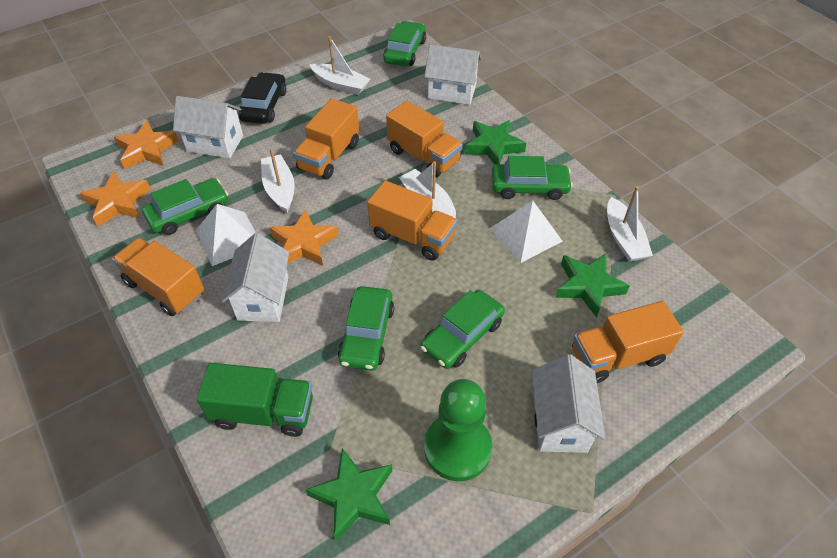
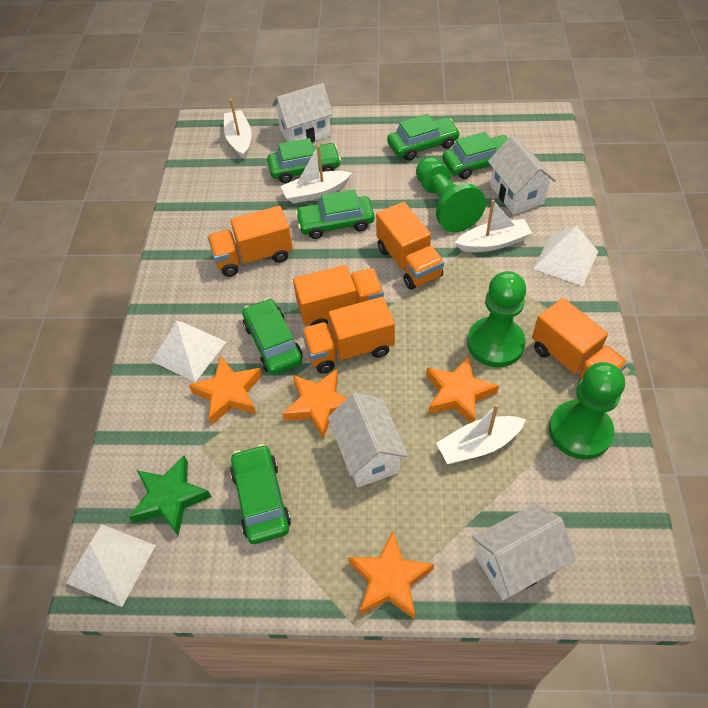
black car: 1 -> 0
green car: 5 -> 6
green pawn: 1 -> 3
green star: 3 -> 1
green truck: 1 -> 0
orange star: 3 -> 4
white pyramid: 2 -> 3

